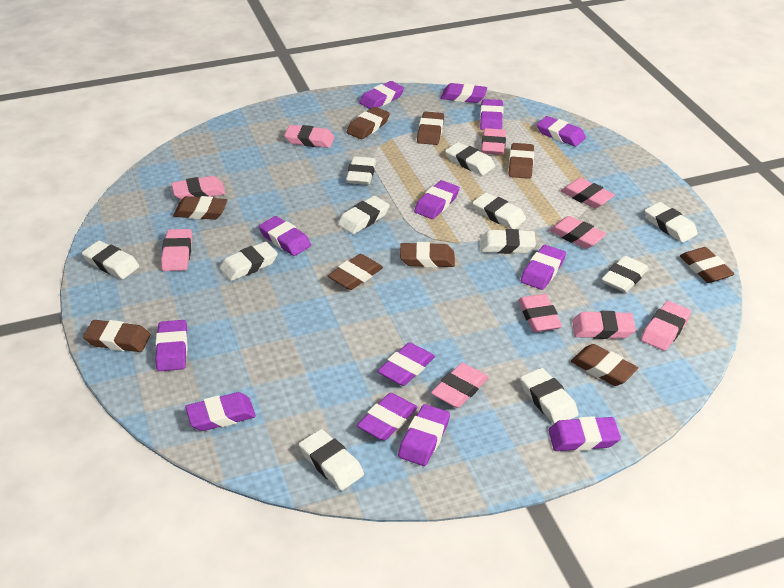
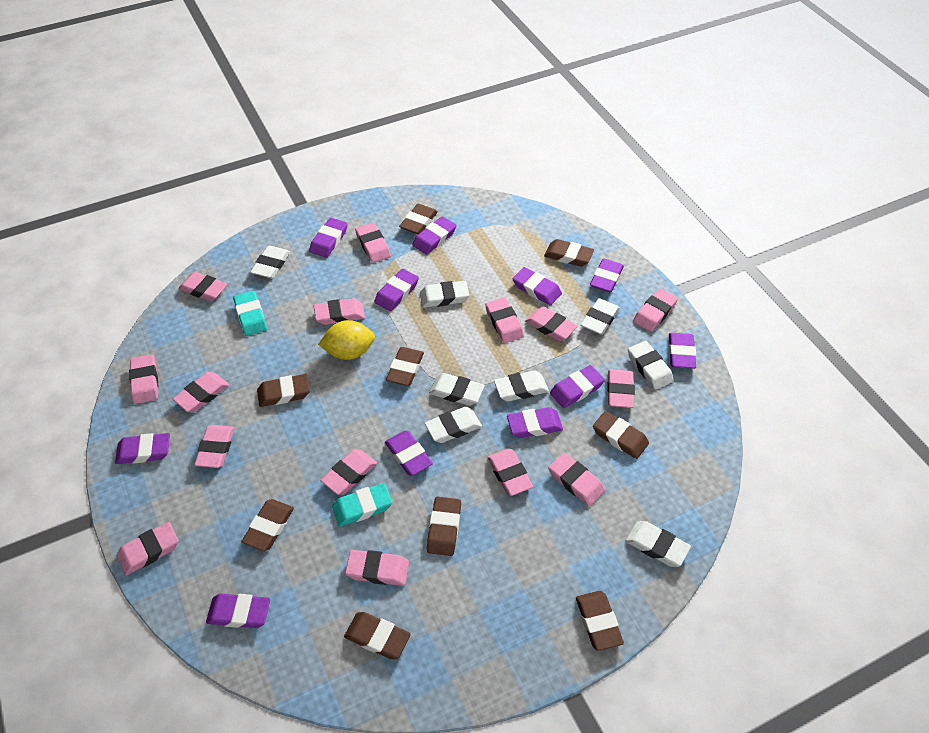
pink eraser: 10 -> 15
purple eraser: 13 -> 11
turquoise eraser: 0 -> 2
white eraser: 11 -> 8
yellow lemon: 0 -> 1

